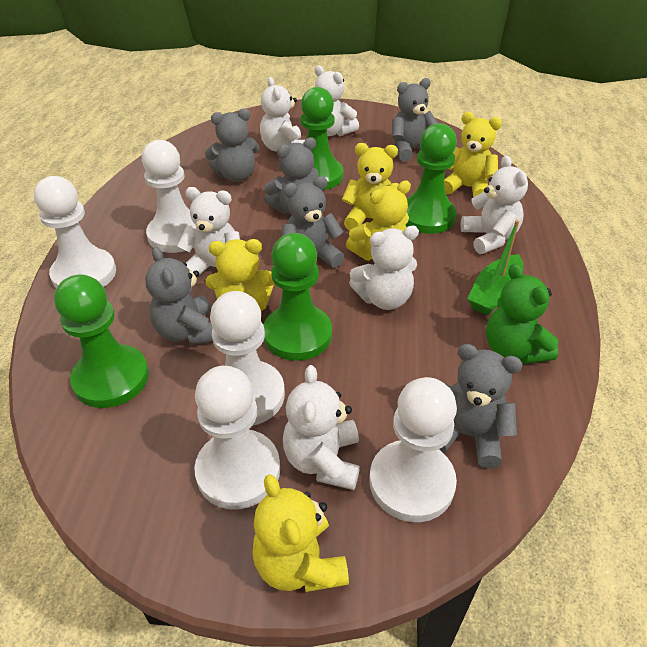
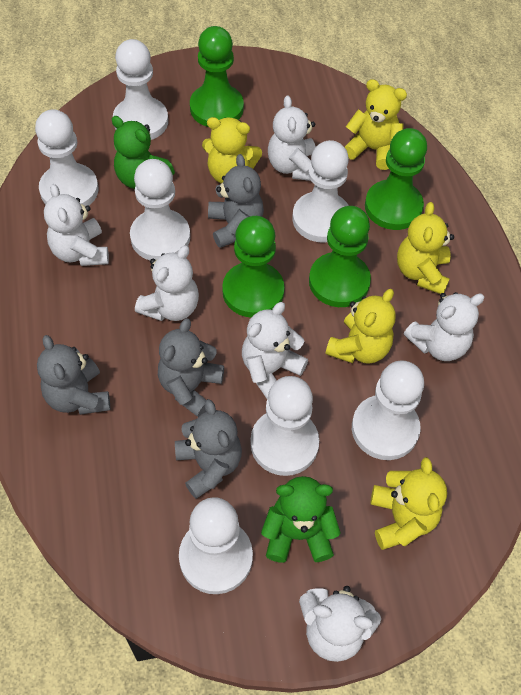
green boat: 1 -> 0
green teddy bear: 1 -> 2
grey teddy bear: 6 -> 4
white pawn: 5 -> 7

